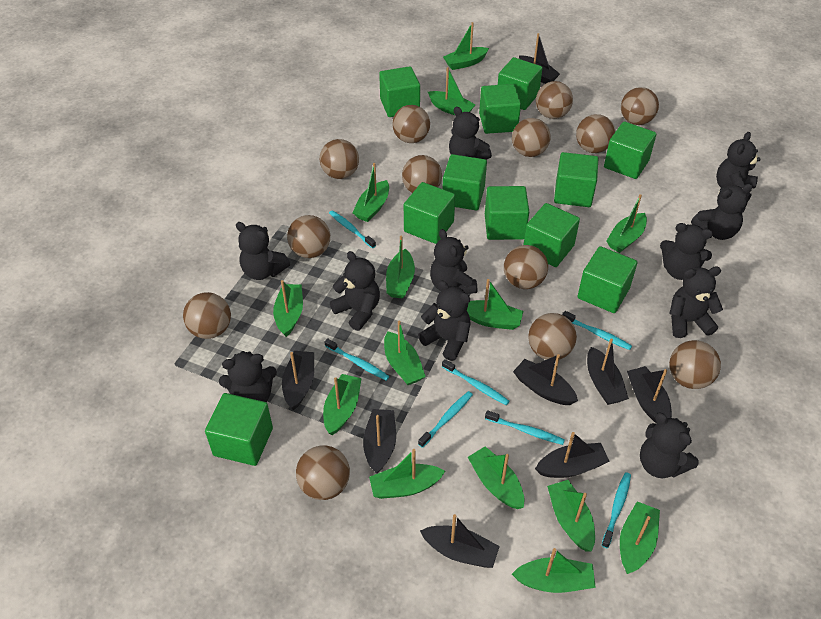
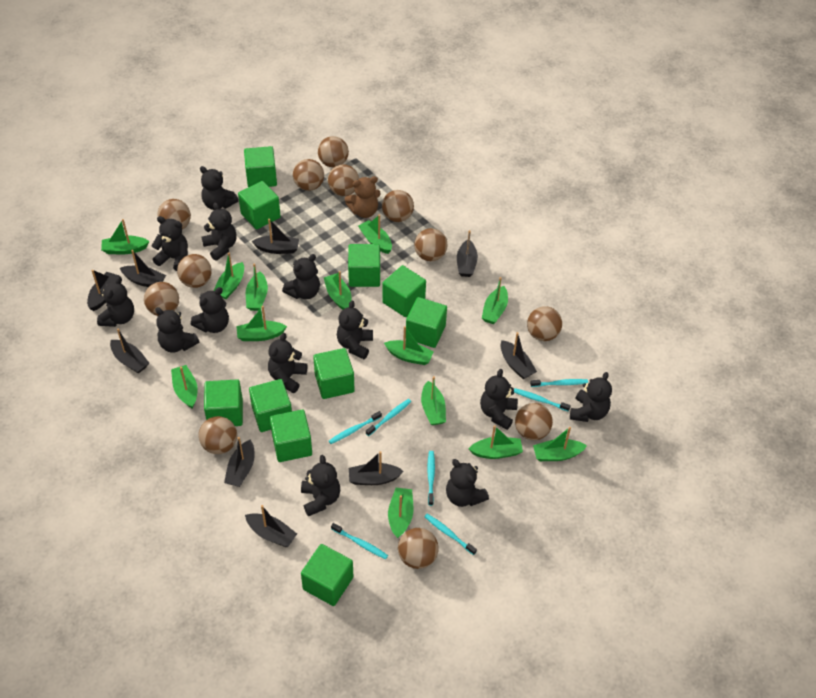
black boat: 8 -> 9
black teddy bear: 11 -> 13
brown ball: 13 -> 12
brown teddy bear: 0 -> 1
green boat: 14 -> 13
green cube: 11 -> 10

